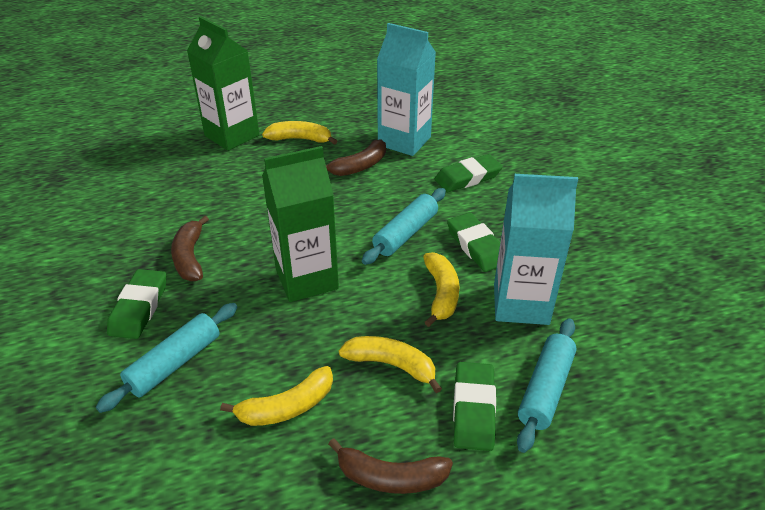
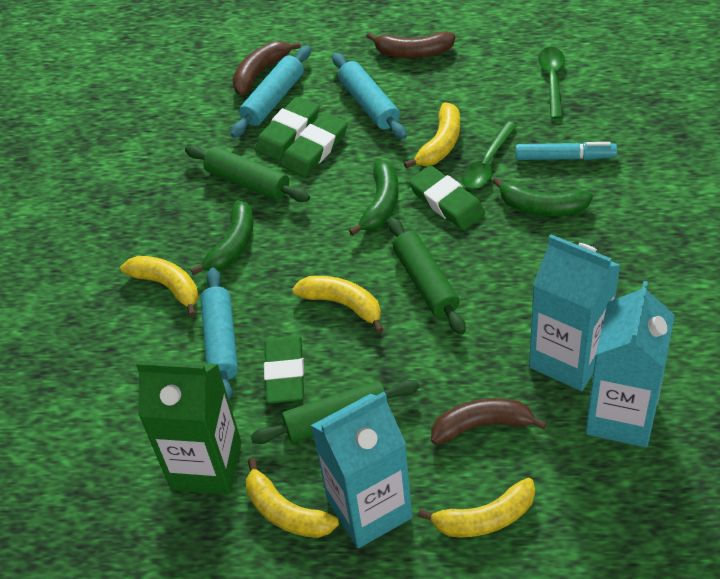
green banana: 0 -> 3
green carton: 2 -> 1
green rolling pin: 0 -> 3
green spoon: 0 -> 2
turquoise carton: 2 -> 3
turquoise marker: 0 -> 1
yellow banana: 4 -> 5

